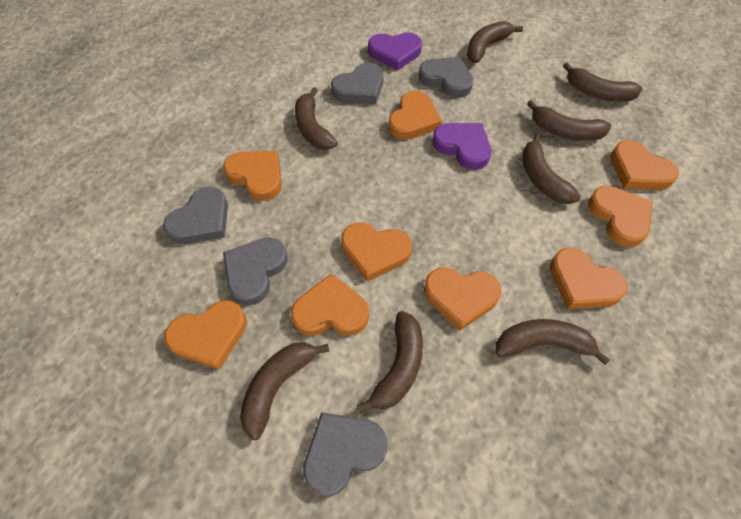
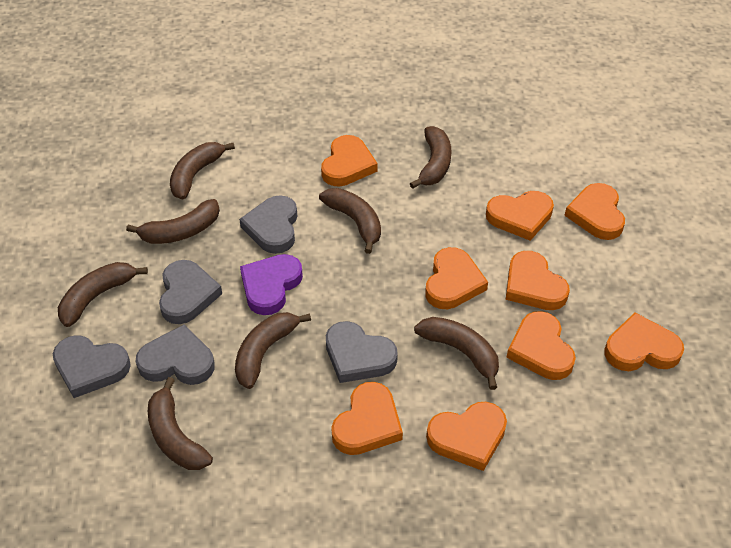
purple heart: 2 -> 1

